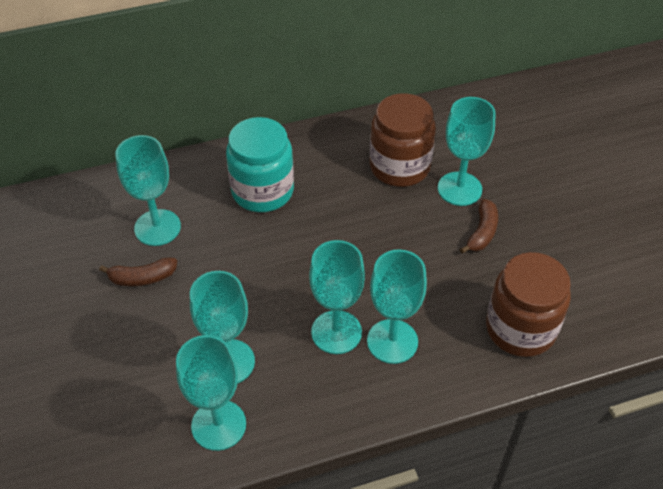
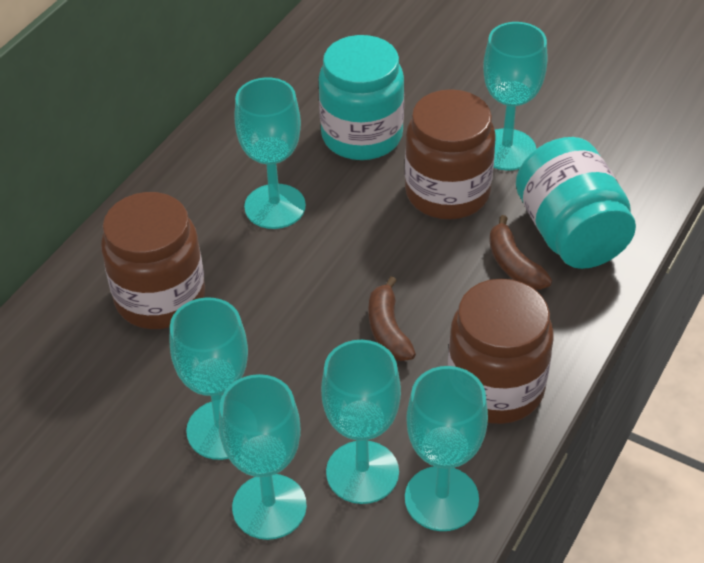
brown jar: 2 -> 3
turquoise jar: 1 -> 2

